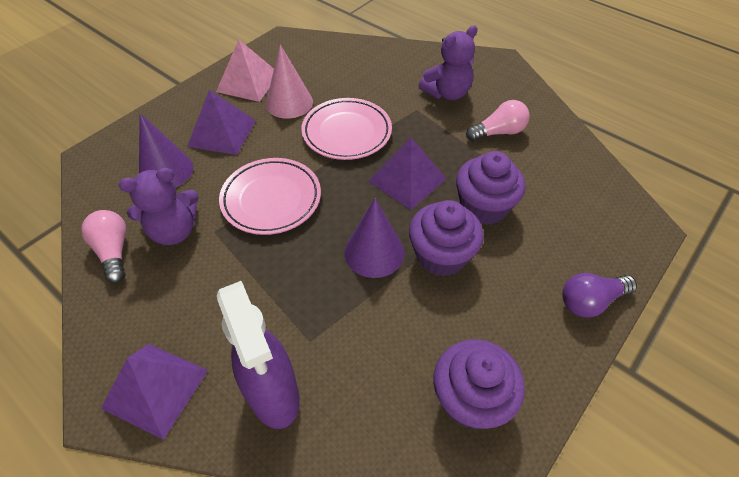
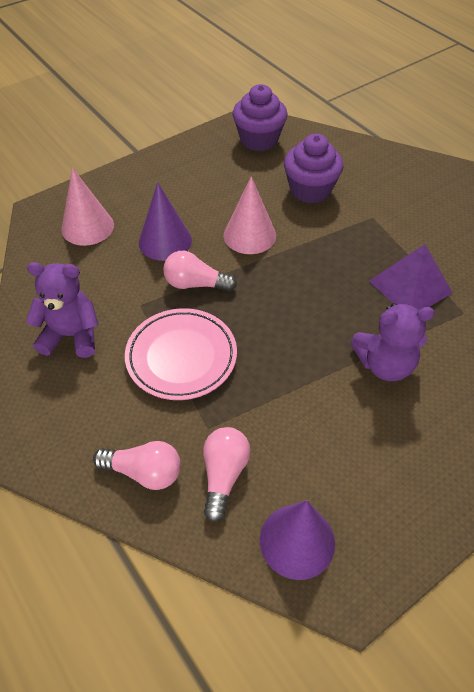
pink cone: 1 -> 2
pink light bulb: 2 -> 3
pink plate: 2 -> 1
pink pyramid: 1 -> 0
purple cupcake: 3 -> 2
purple light bulb: 1 -> 0
purple pyramid: 3 -> 1
purple spray bottle: 1 -> 0

